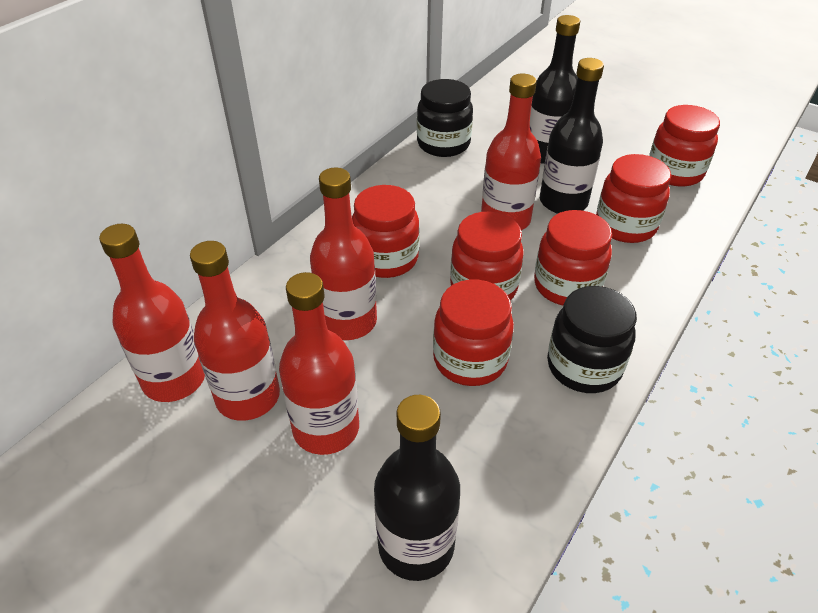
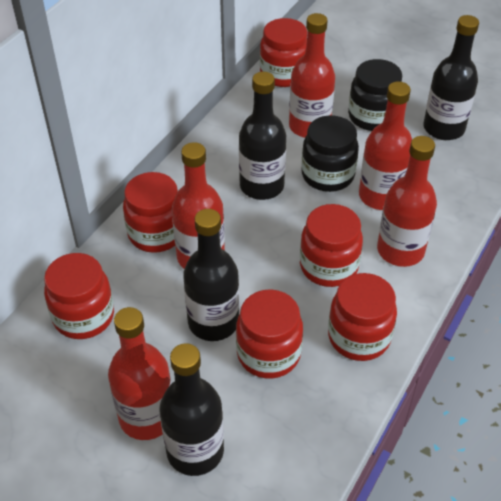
black bottle: 3 -> 4

